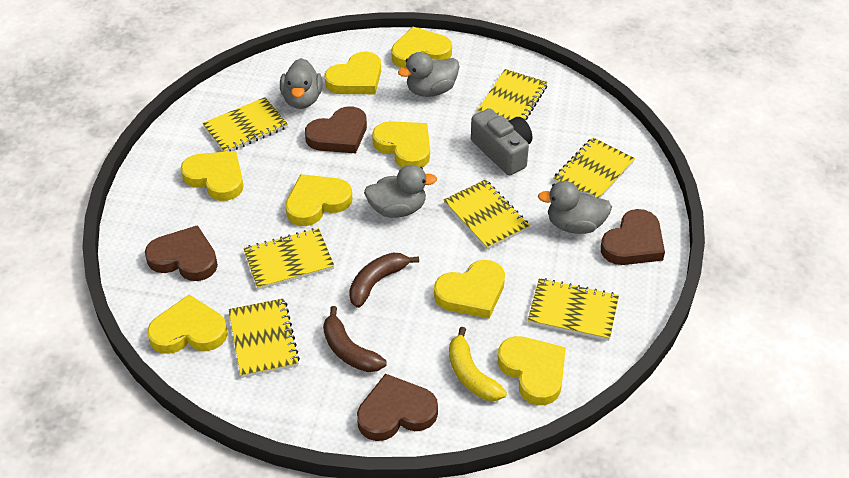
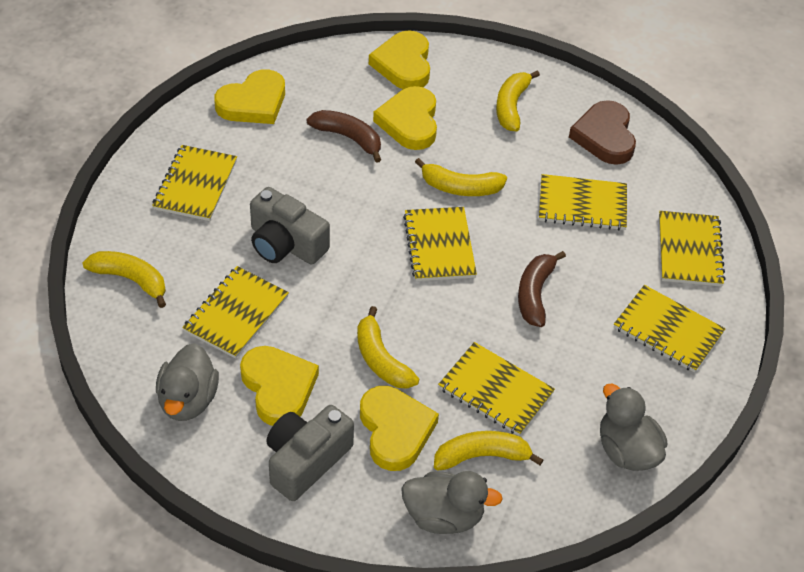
brown heart: 4 -> 1
grey camera: 1 -> 2
grey duck: 4 -> 3
yellow banana: 1 -> 5
yellow heart: 8 -> 5

